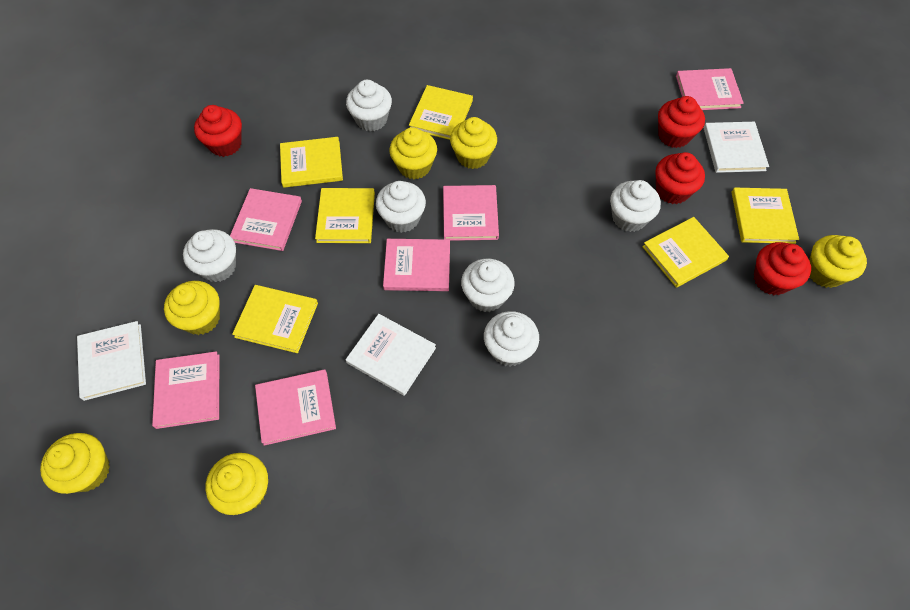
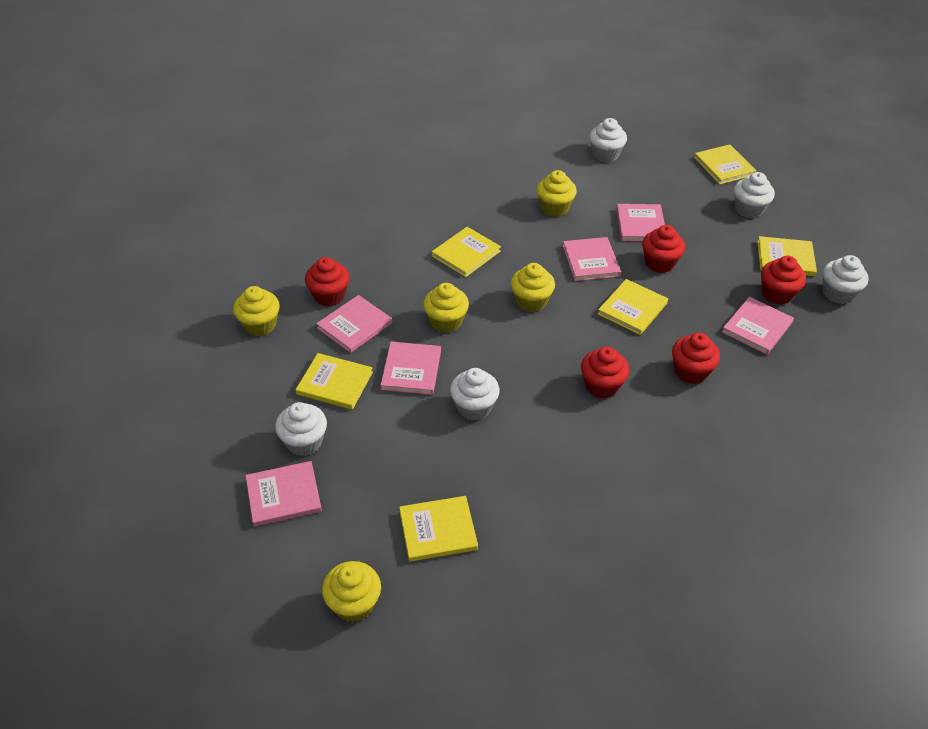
red cupcake: 4 -> 5
white book: 3 -> 0
white cupcake: 6 -> 5
yellow cupcake: 6 -> 5

